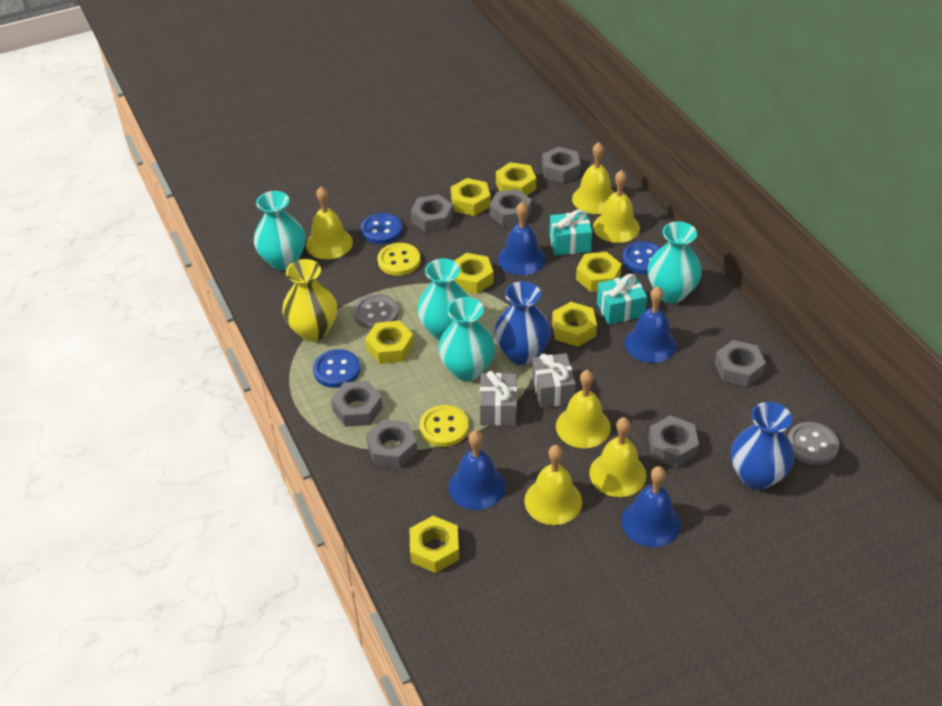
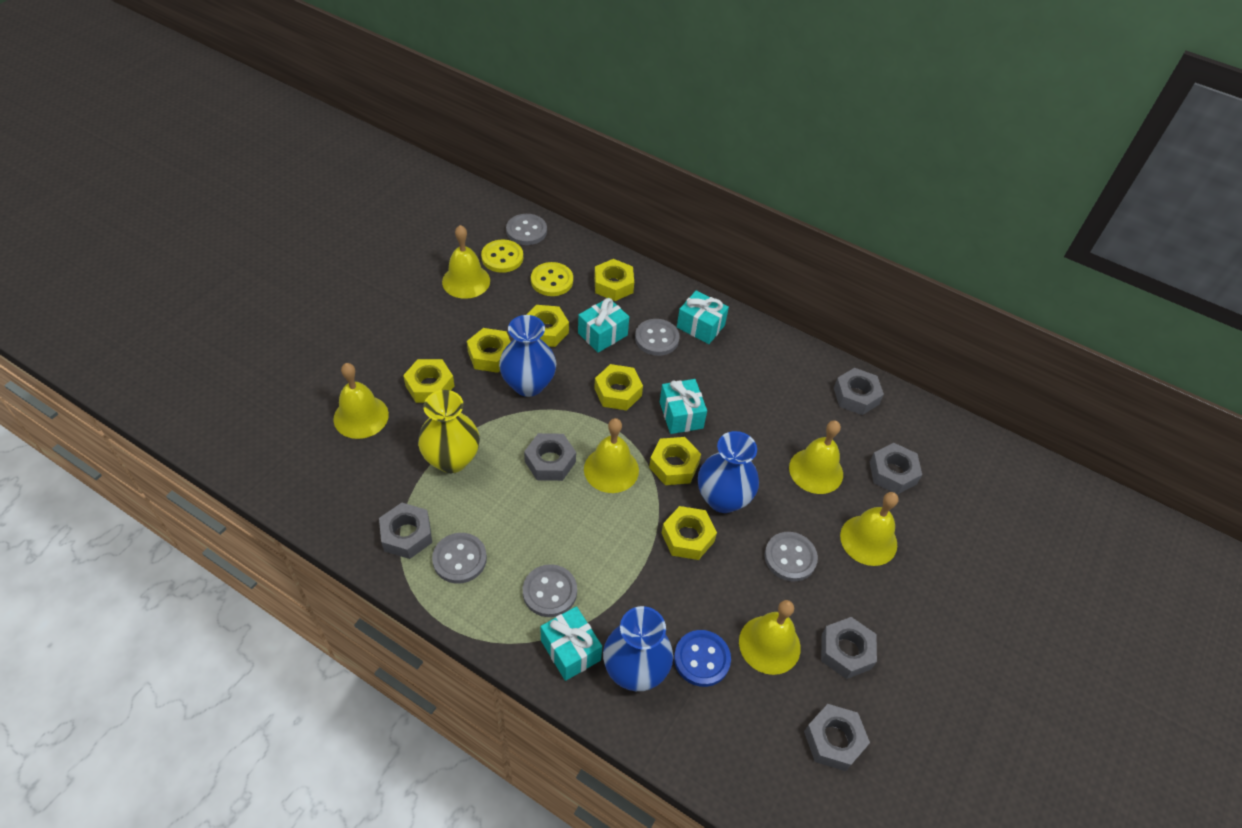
blue bell: 4 -> 0
blue button: 3 -> 1
blue vase: 2 -> 3
grey button: 2 -> 5
grey gift: 2 -> 0
grey nut: 7 -> 6
turquoise gift: 2 -> 4
turquoise vase: 4 -> 0

